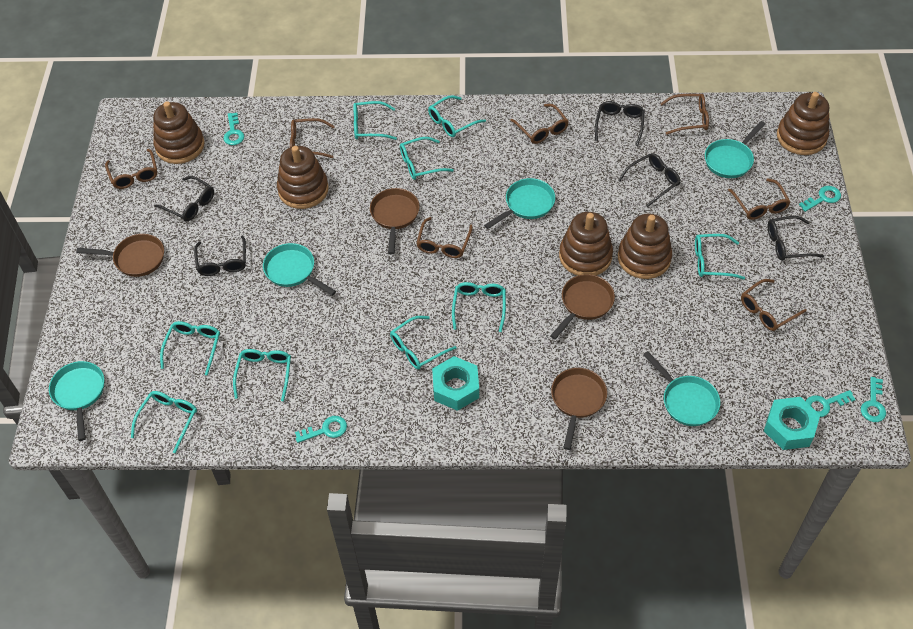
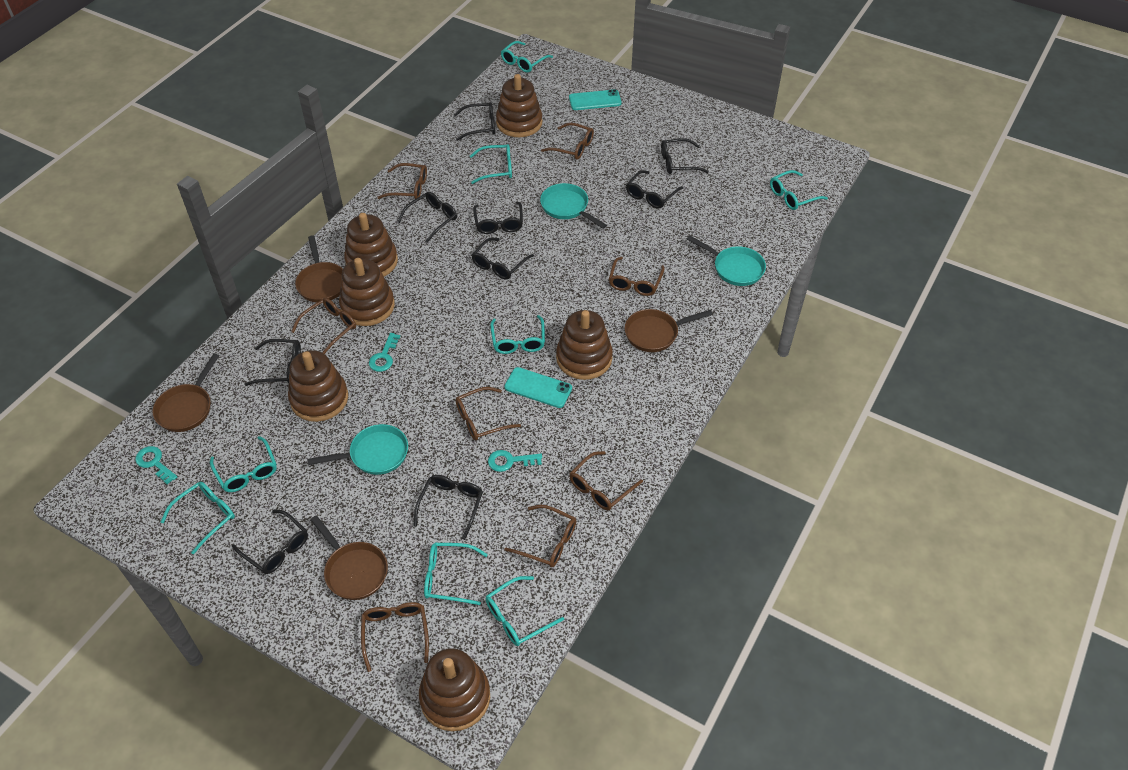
black glasses: 5 -> 9
brown glasses: 7 -> 8
brown stacking toy: 5 -> 6
turquoise glasses: 9 -> 8
turquoise key: 5 -> 3
turquoise nut: 2 -> 0
turquoise pan: 5 -> 3
turquoise phone: 0 -> 2

